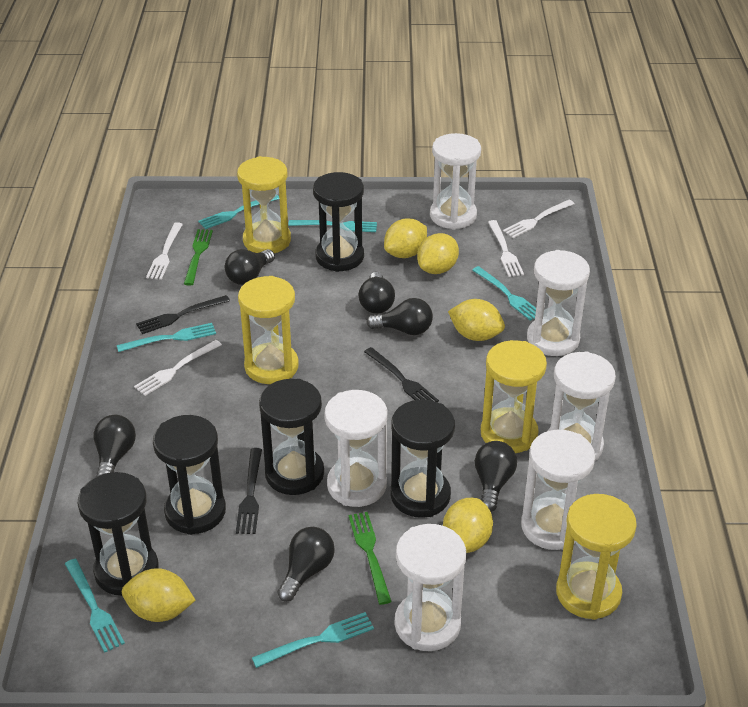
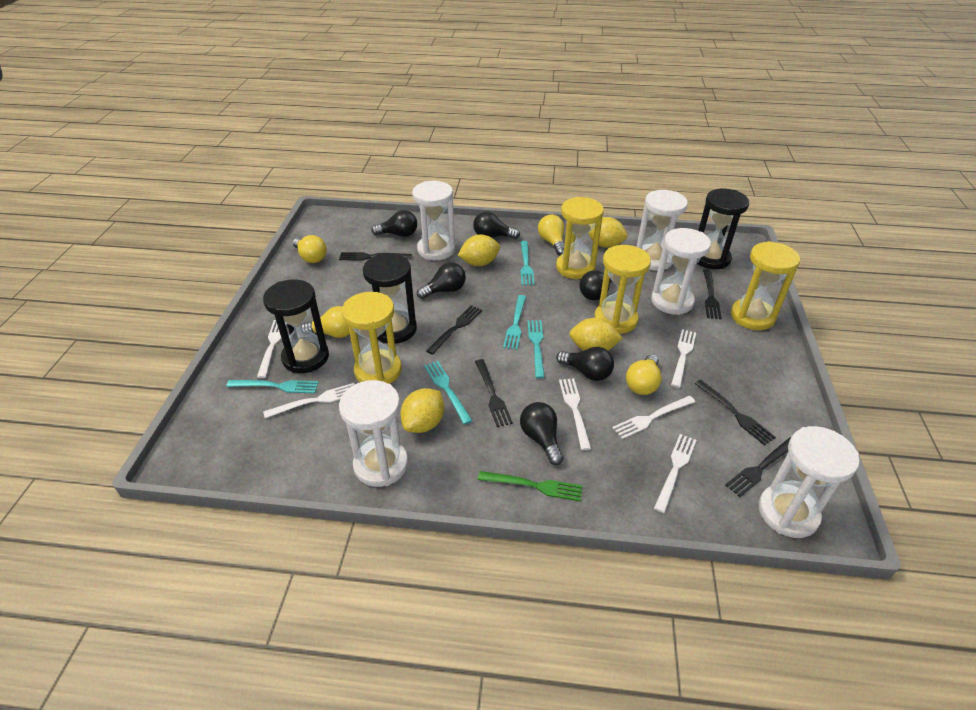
black fork: 3 -> 6
black hourglass: 5 -> 3
green fork: 2 -> 1
turquoise fork: 6 -> 5
white fork: 4 -> 6
white hourglass: 6 -> 5
yellow lemon: 5 -> 4
yellow light bulb: 0 -> 4

